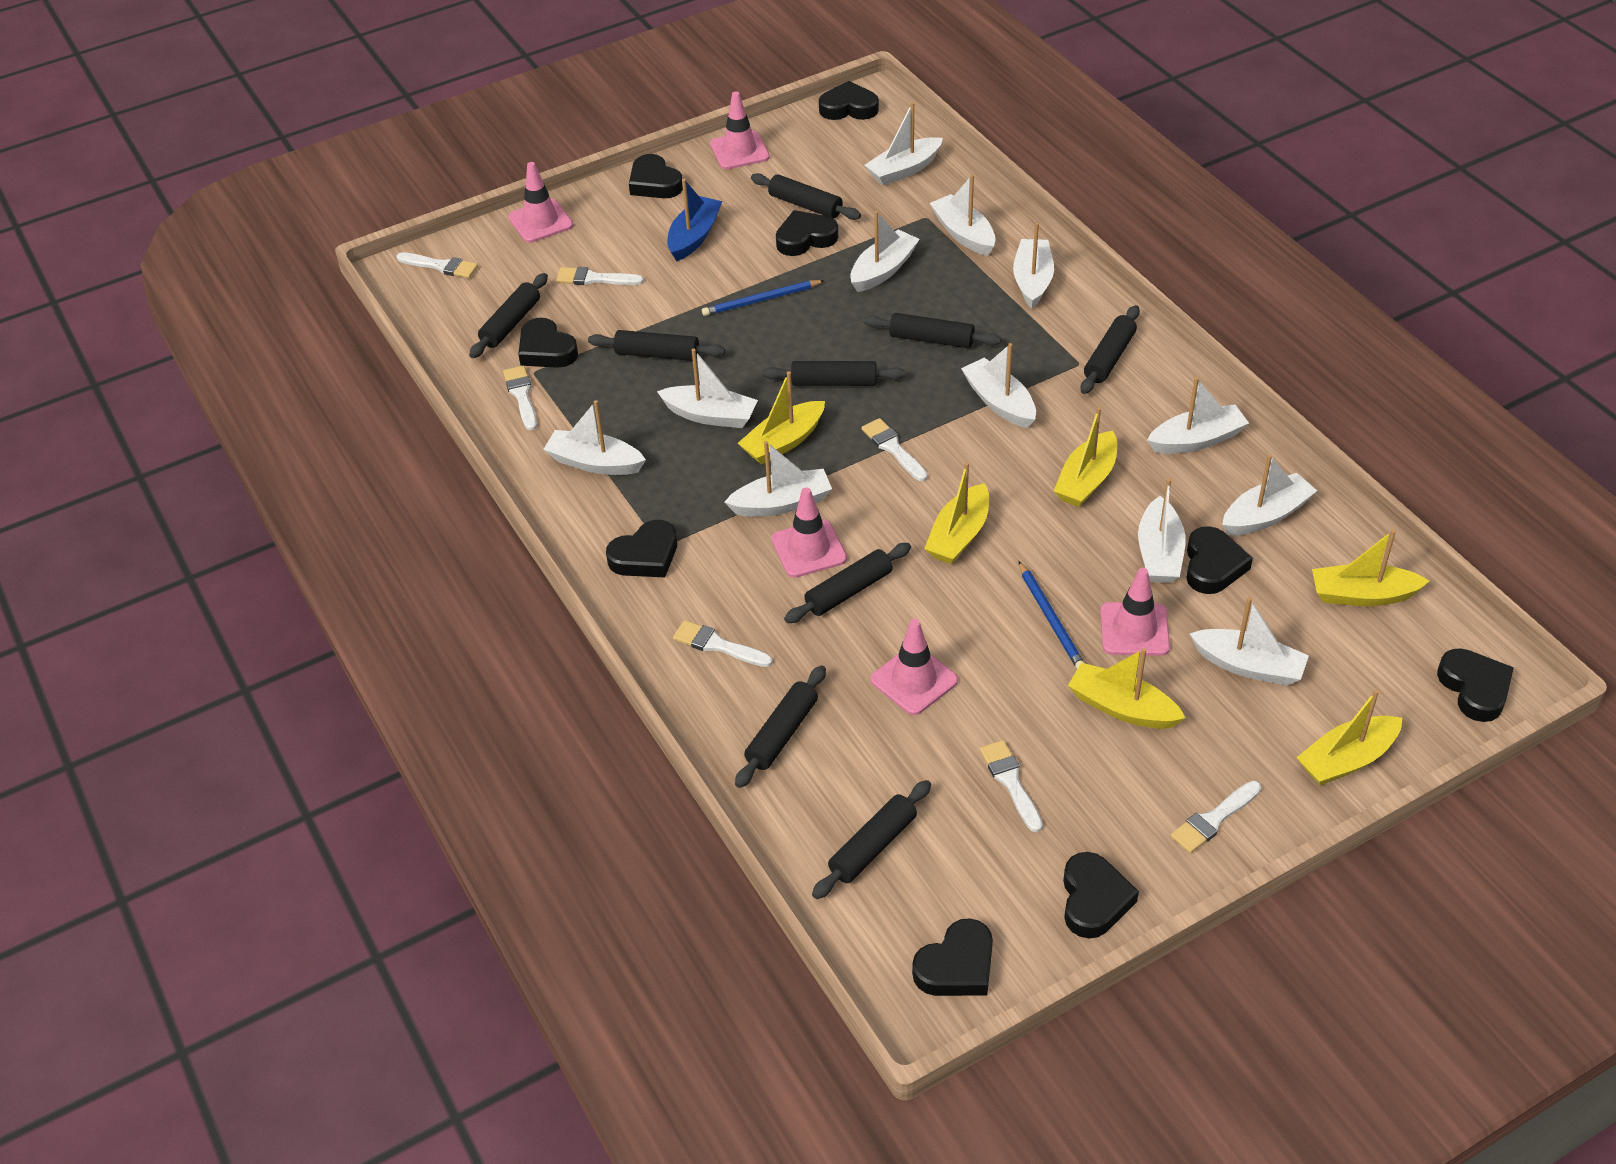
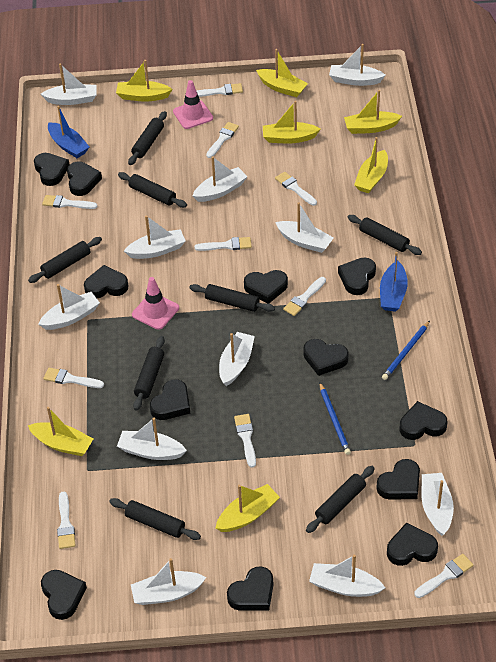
black heart: 9 -> 12
black rolling pin: 9 -> 8
blue boat: 1 -> 2
pink traffic cone: 5 -> 2
white boat: 12 -> 11
white brush: 7 -> 10
yellow boat: 6 -> 7

